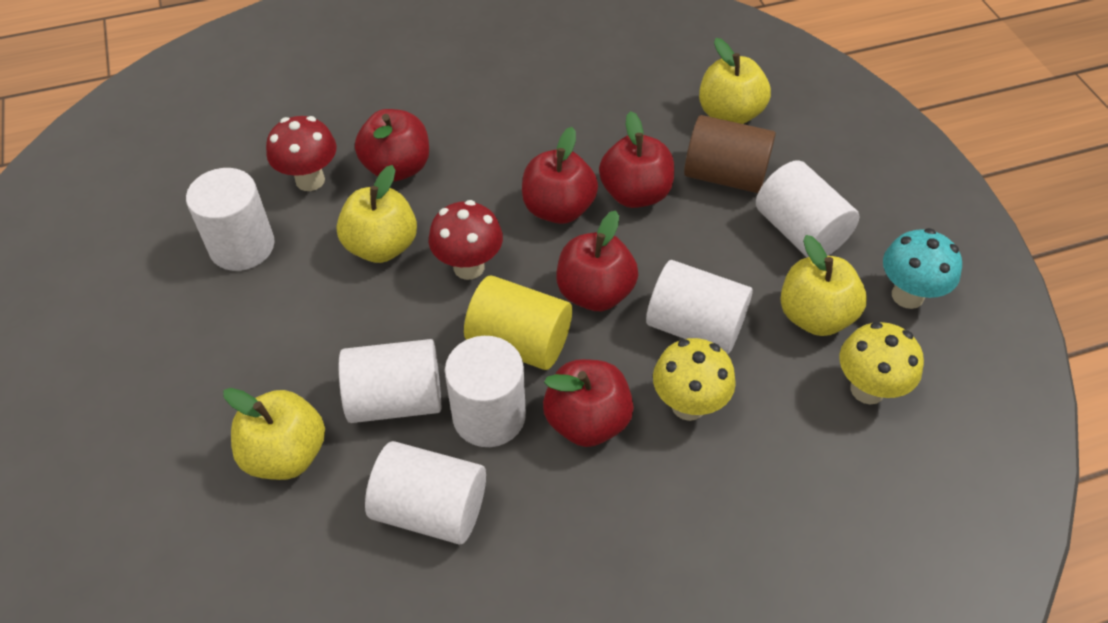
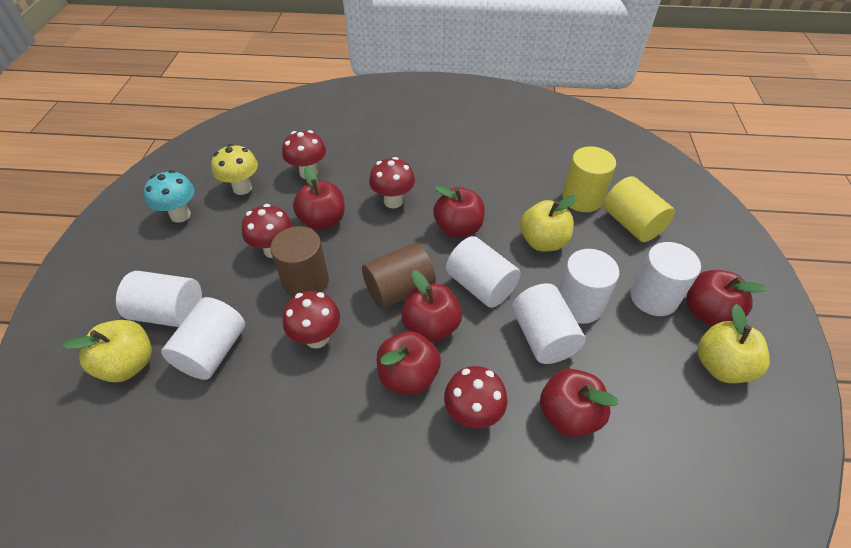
brown cylinder: 1 -> 2
red apple: 5 -> 6
red mushroom: 2 -> 5
yellow apple: 4 -> 3
yellow cylinder: 1 -> 2
yellow mushroom: 2 -> 1

